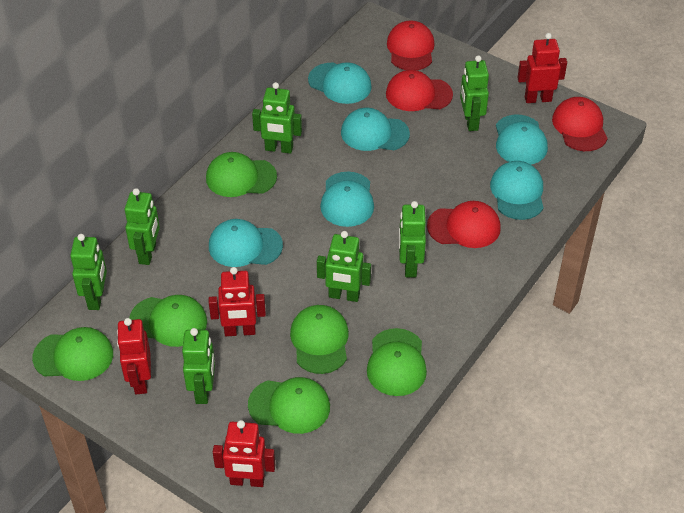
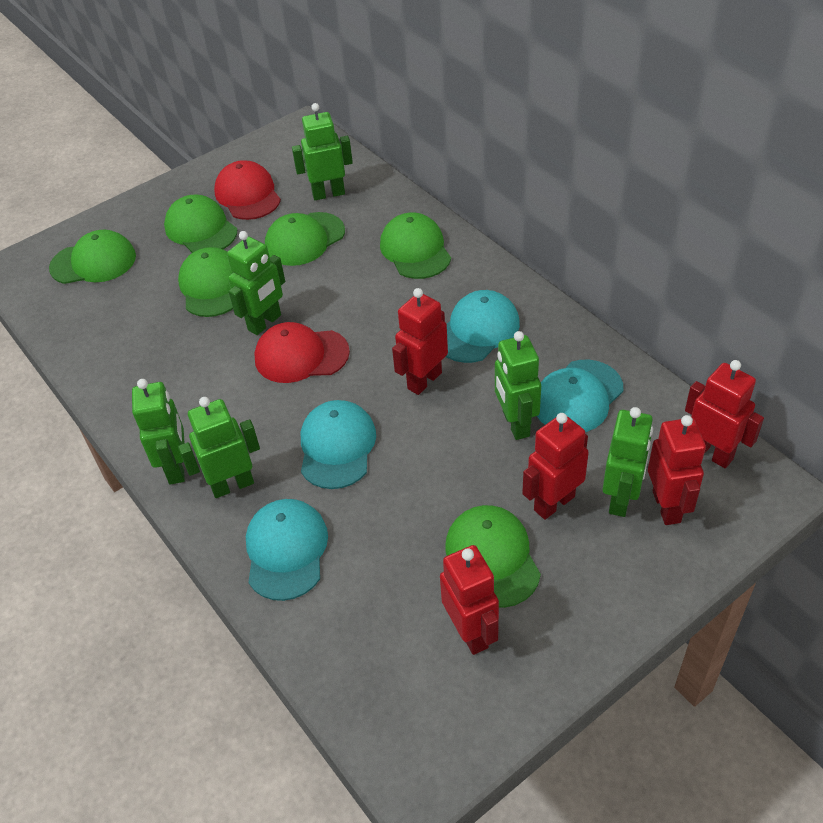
green robot: 7 -> 6
red cap: 4 -> 2
red robot: 4 -> 5
turquoise cap: 6 -> 4

